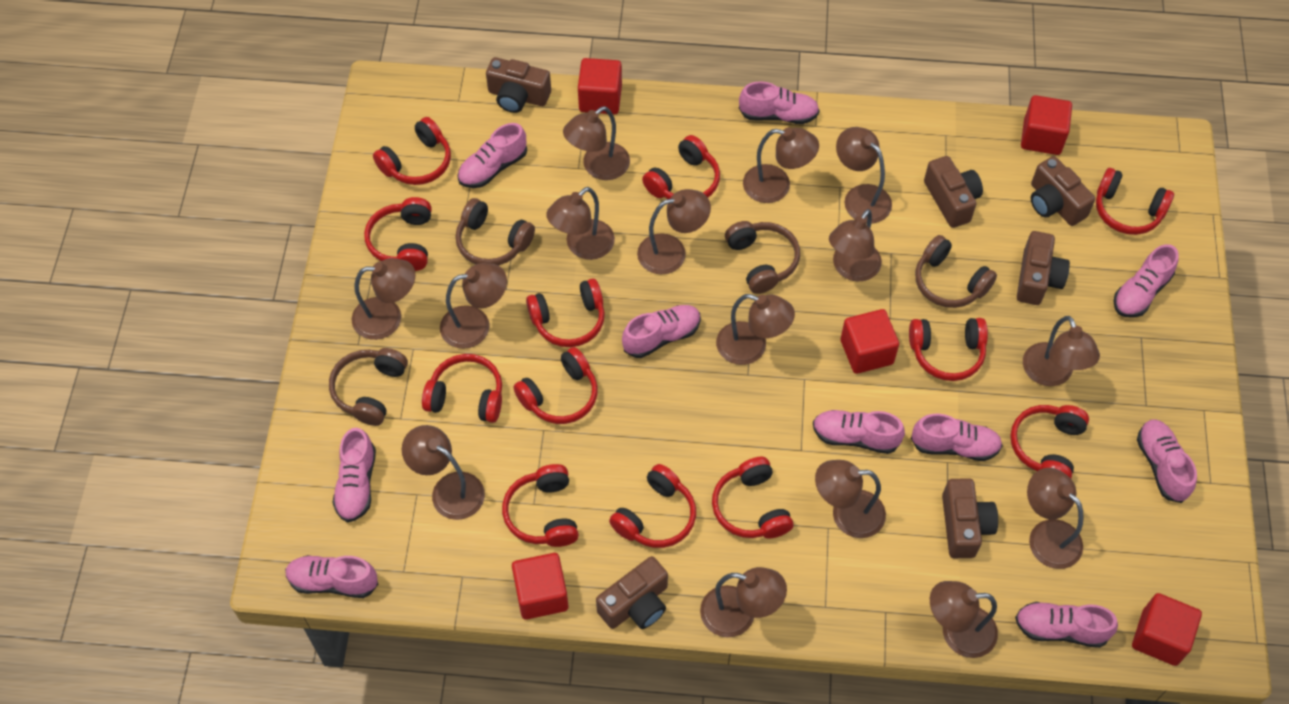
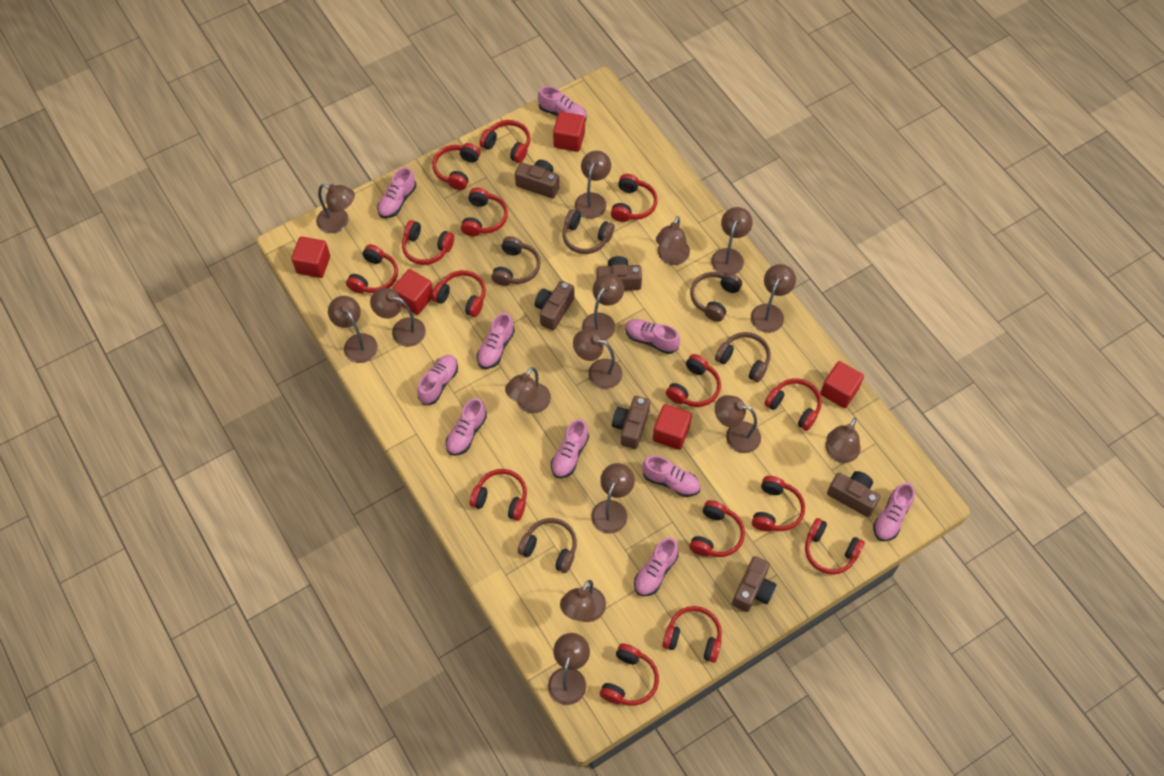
brown headphones: 4 -> 5
red headphones: 12 -> 15

